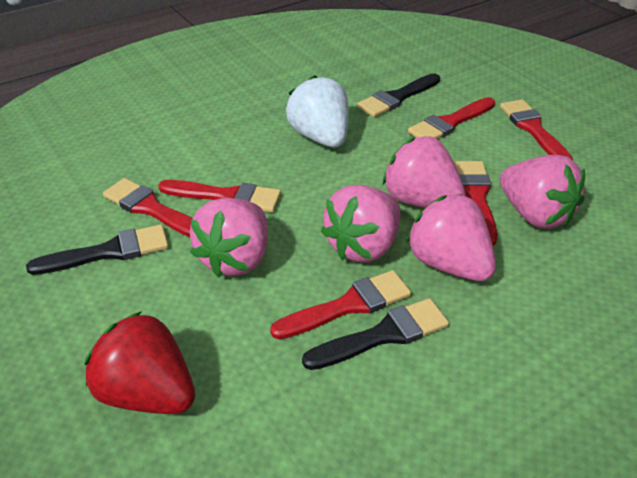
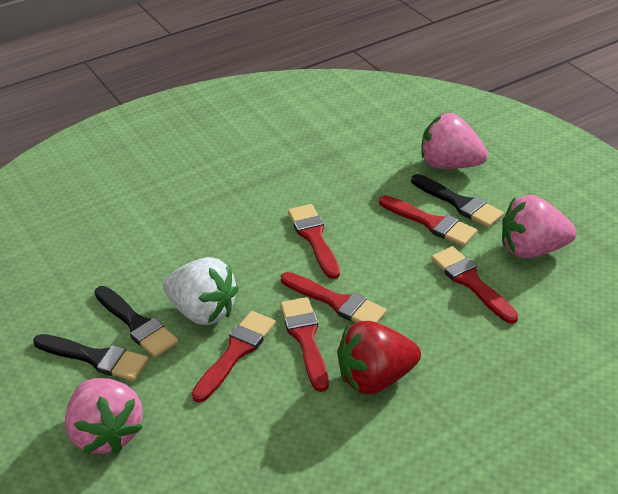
pink strawberry: 5 -> 3

